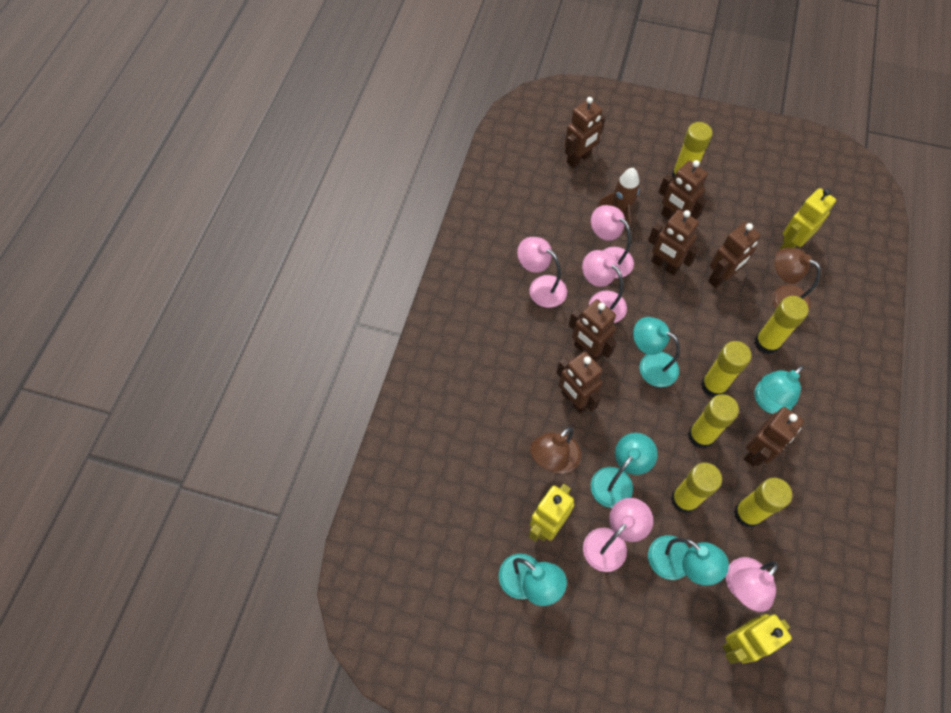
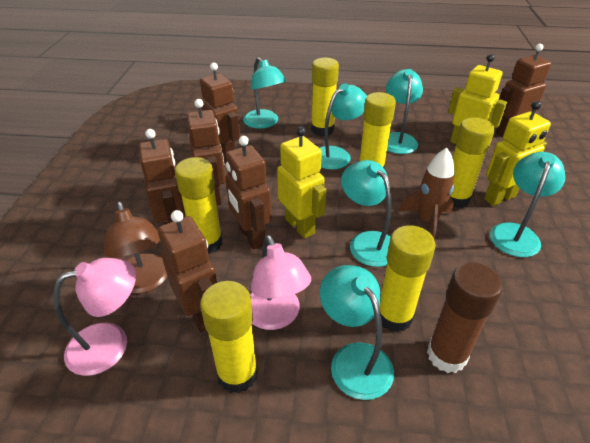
brown glue stick: 0 -> 1
brown lamp: 2 -> 1
brown robot: 7 -> 6
pink lamp: 5 -> 2
turquoise lamp: 5 -> 6

